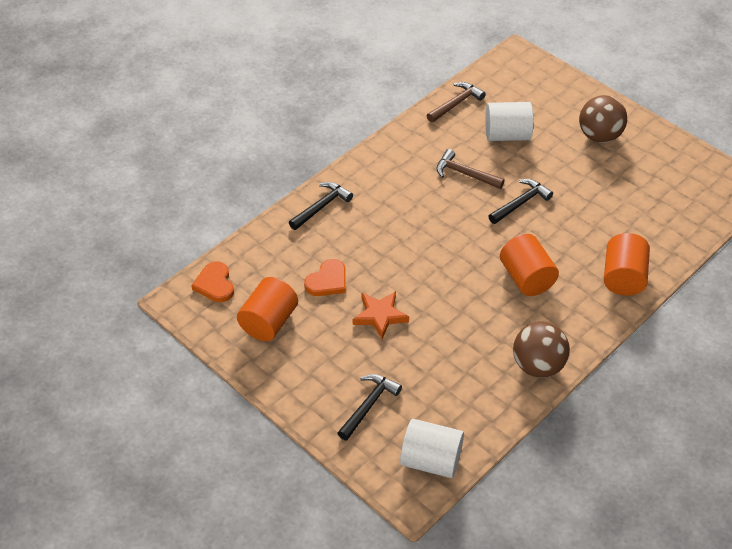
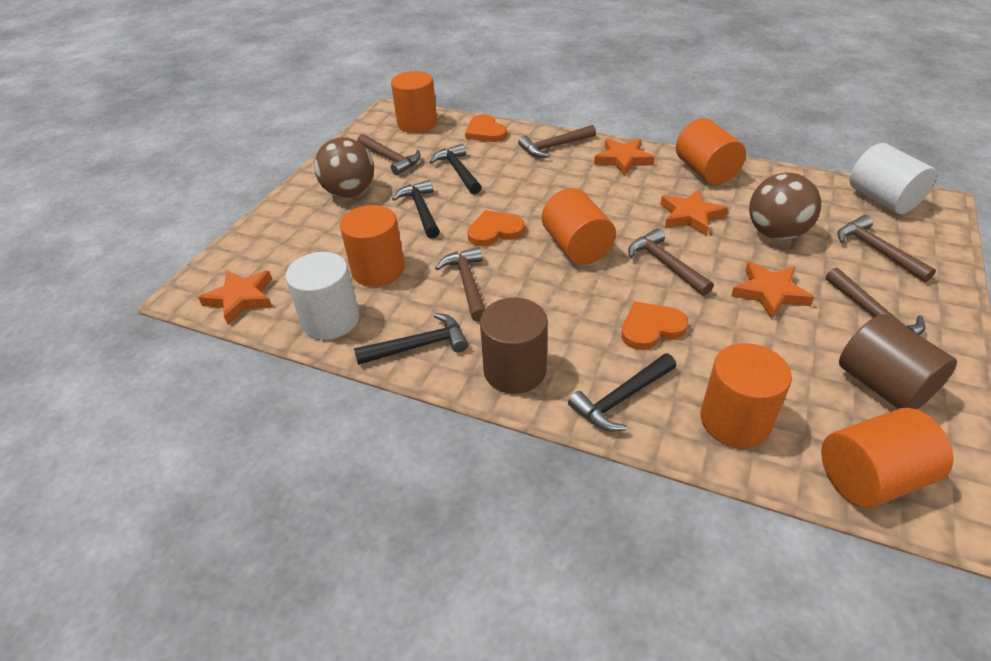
black hammer: 3 -> 4
brown cylinder: 0 -> 2
brown hammer: 2 -> 6
orange cylinder: 3 -> 6
orange heart: 2 -> 3
orange star: 1 -> 4

